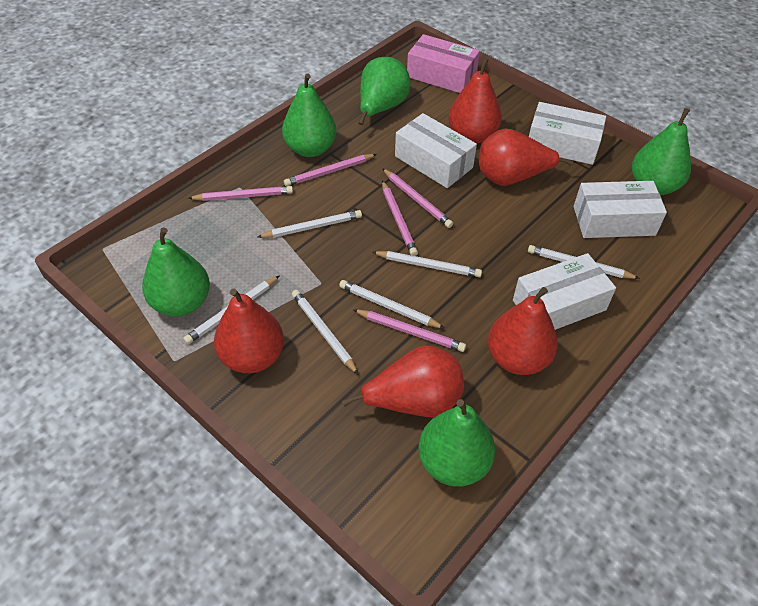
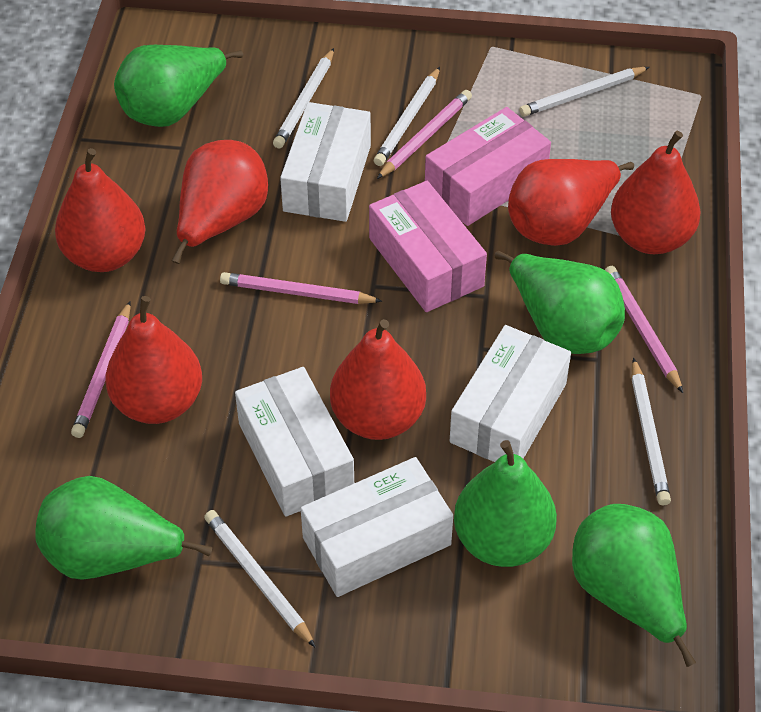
pink box: 1 -> 2
pink pencil: 5 -> 4
red pear: 5 -> 6
white pencil: 6 -> 5

